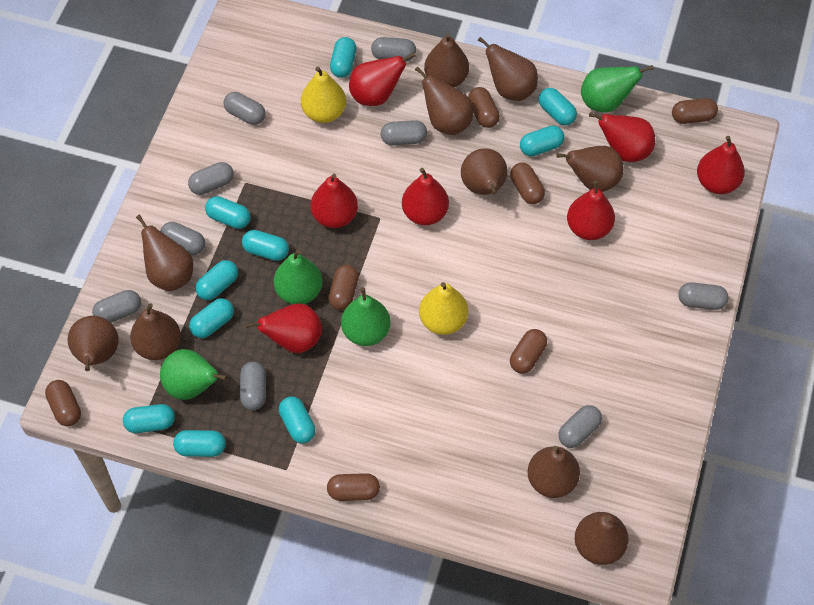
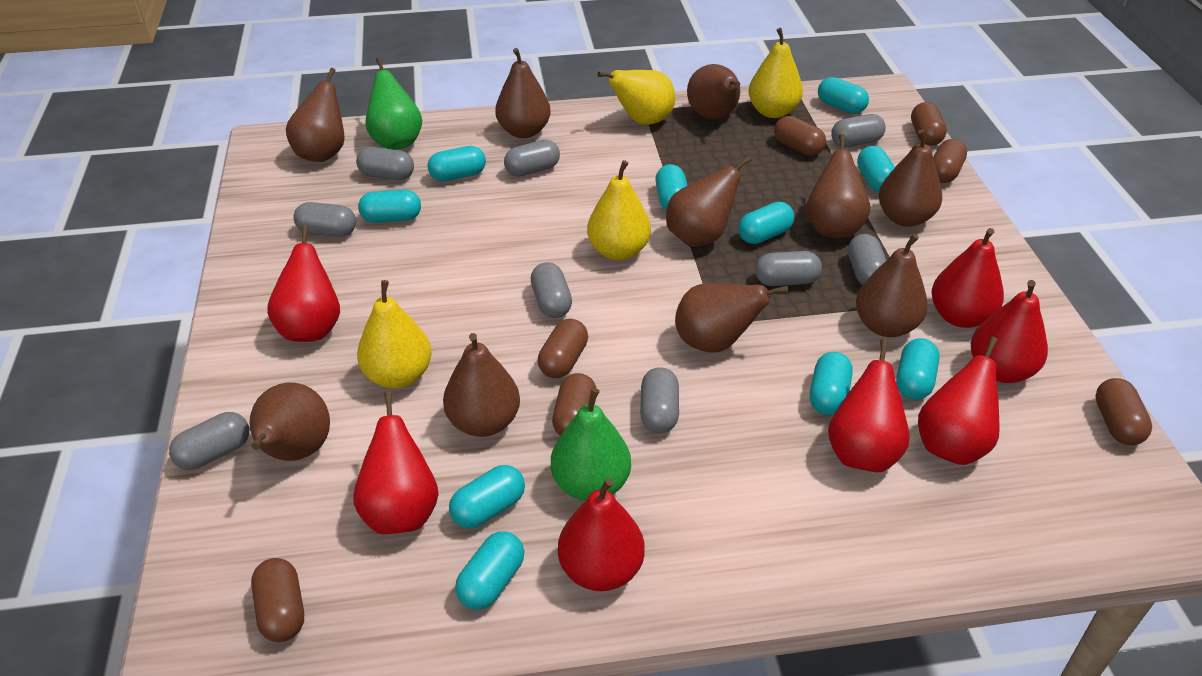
green pear: 4 -> 2
yellow pear: 2 -> 4

